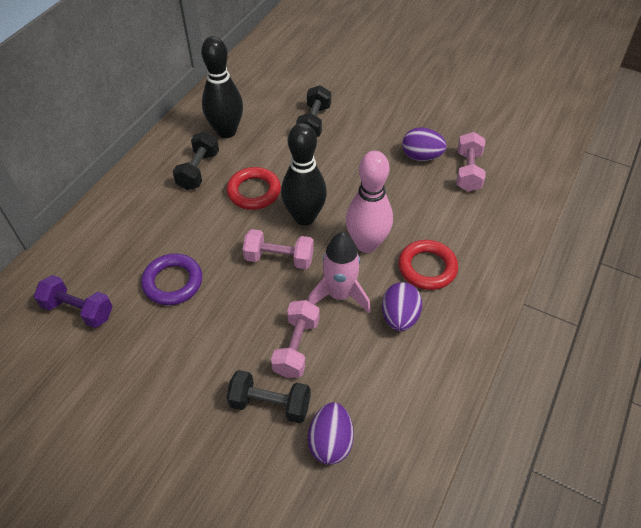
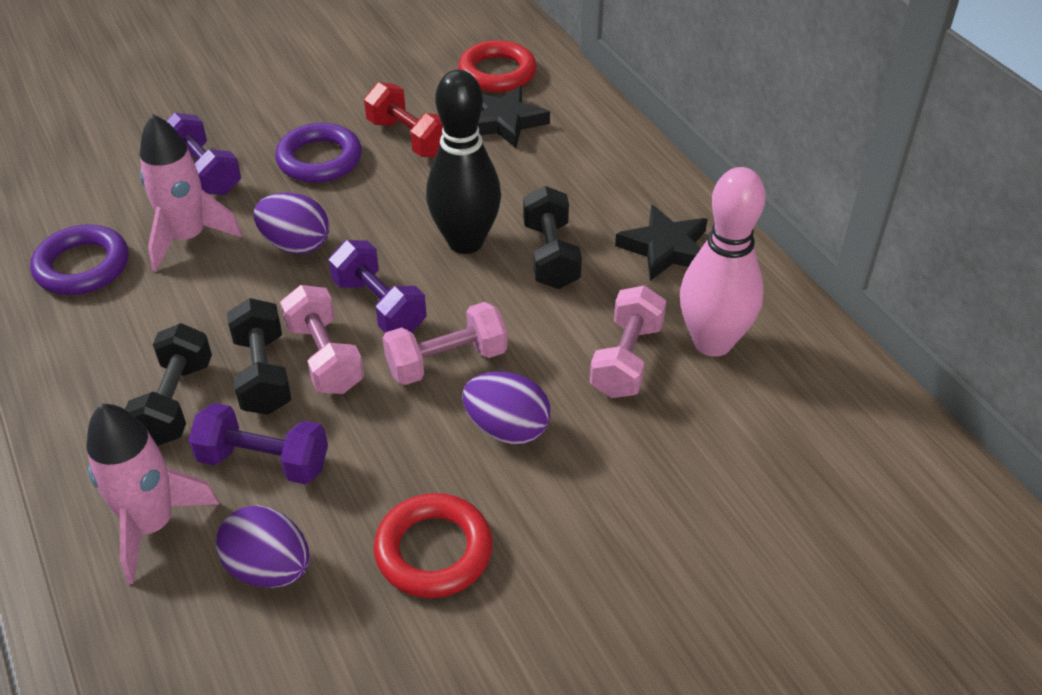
black bowling pin: 2 -> 1
black star: 0 -> 2
pink rocket: 1 -> 2
purple dumbbell: 1 -> 3
purple ring: 1 -> 2
red dumbbell: 0 -> 1

